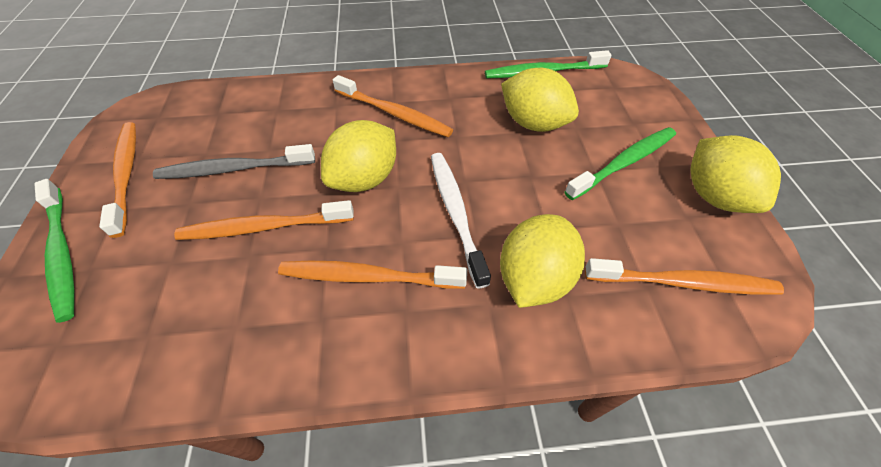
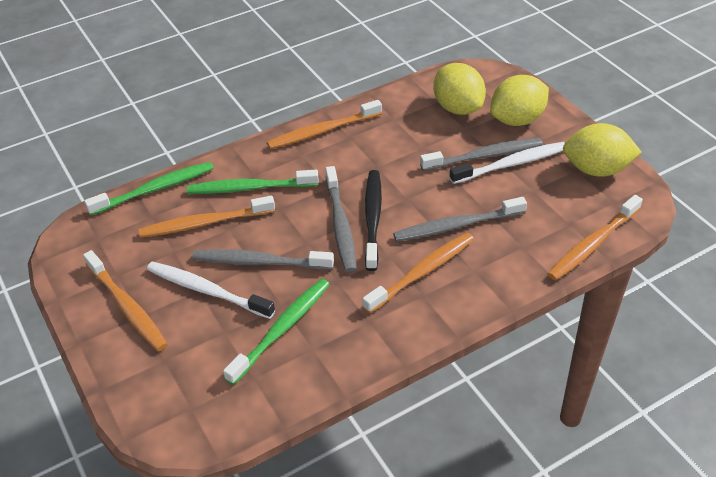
black toothbrush: 0 -> 1
grey toothbrush: 1 -> 4
white toothbrush: 1 -> 2
yellow lemon: 4 -> 3

